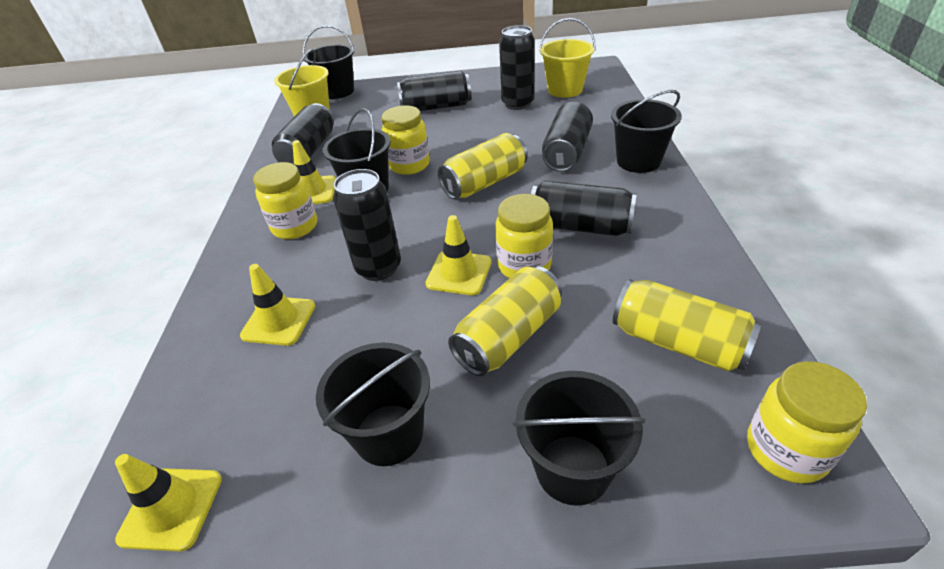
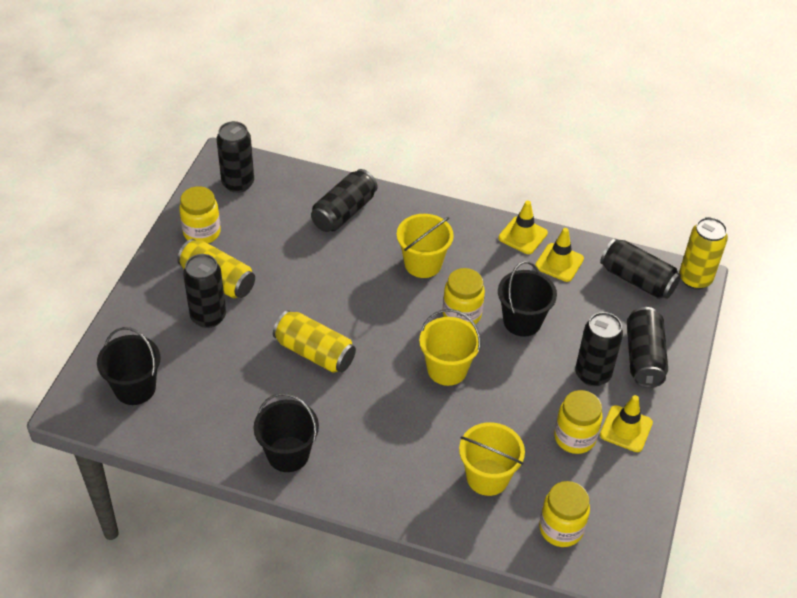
black bucket: 5 -> 3
yellow bucket: 2 -> 3
yellow traffic cone: 4 -> 3

